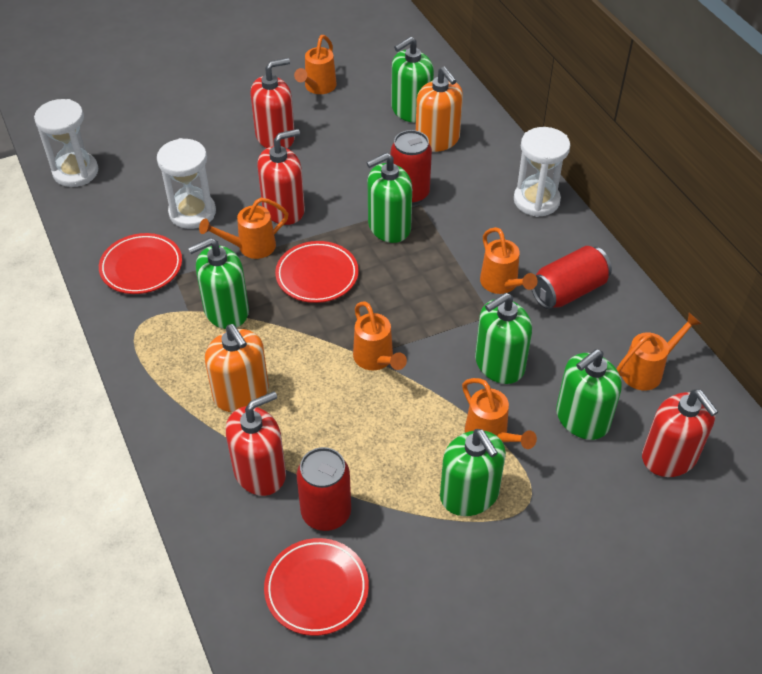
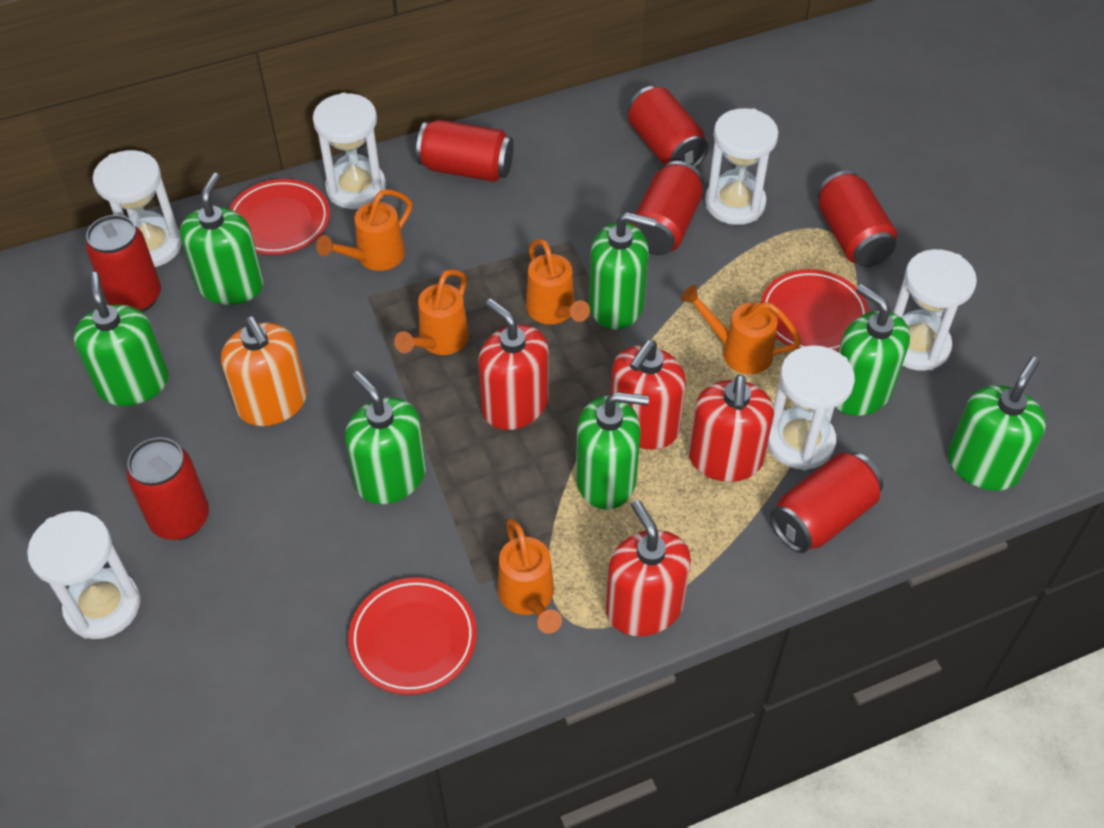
green soap dispenser: 6 -> 7
orange soap dispenser: 2 -> 1
orange watering can: 6 -> 5
red can: 3 -> 7
white hourglass: 3 -> 6

